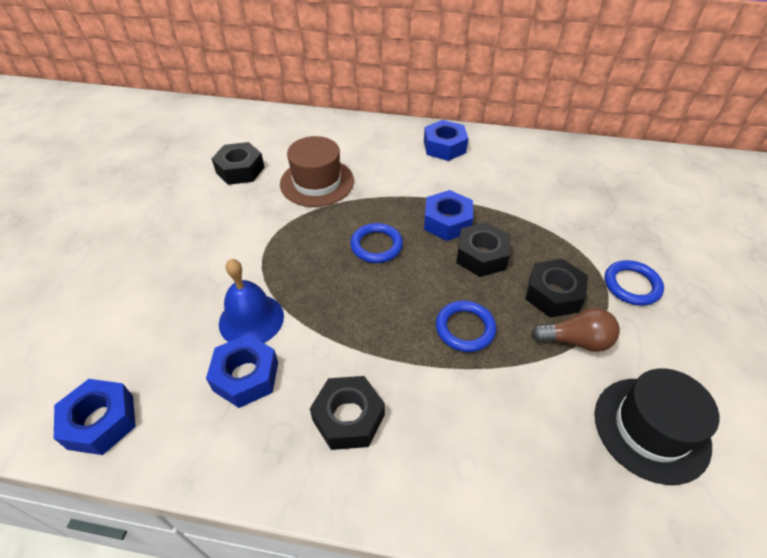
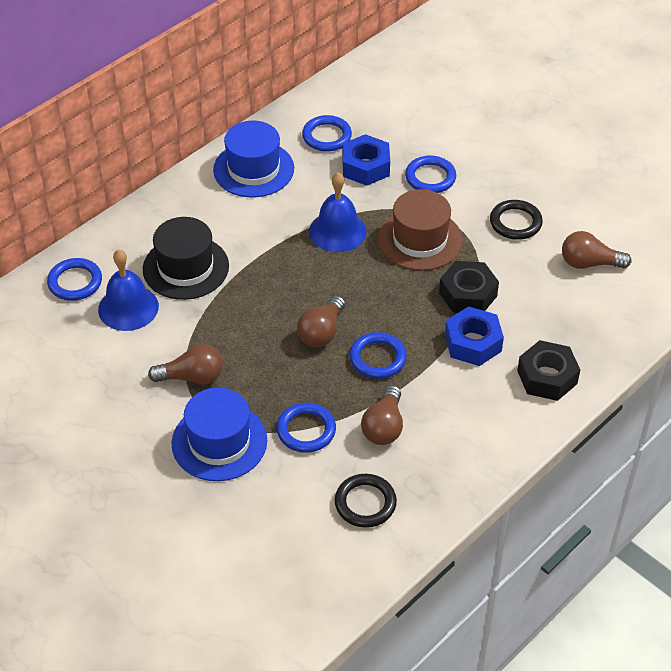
black nut: 4 -> 2
black ring: 0 -> 2
blue bell: 1 -> 2
blue hat: 0 -> 2
blue nut: 4 -> 2
blue ring: 3 -> 5
brown light bulb: 1 -> 4

